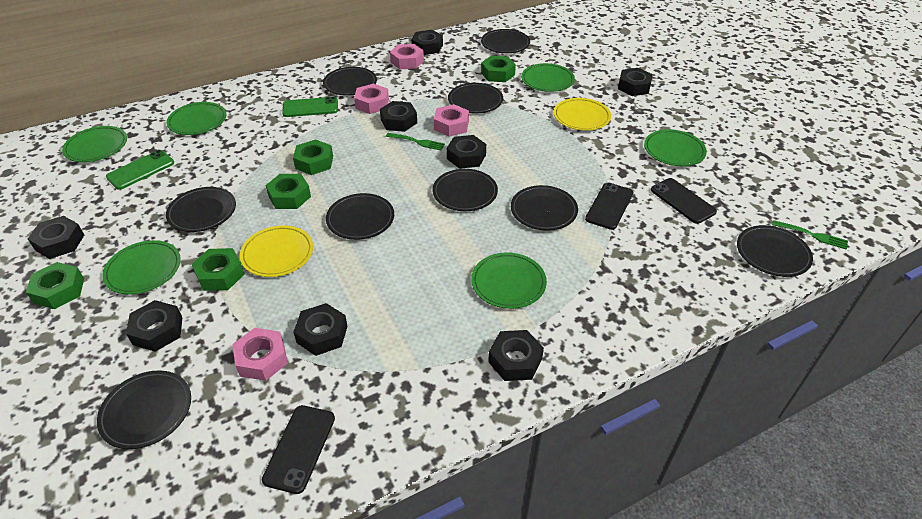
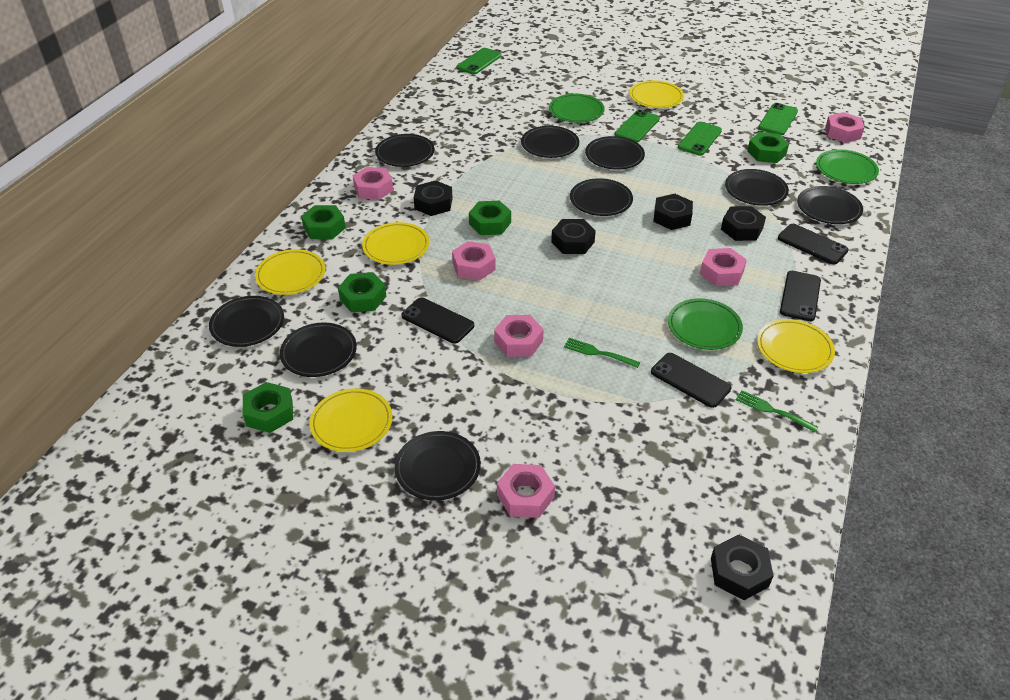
black nut: 8 -> 5
black phone: 3 -> 4
green phone: 2 -> 4
green plate: 6 -> 3
pink nut: 4 -> 6
yellow plate: 2 -> 5

